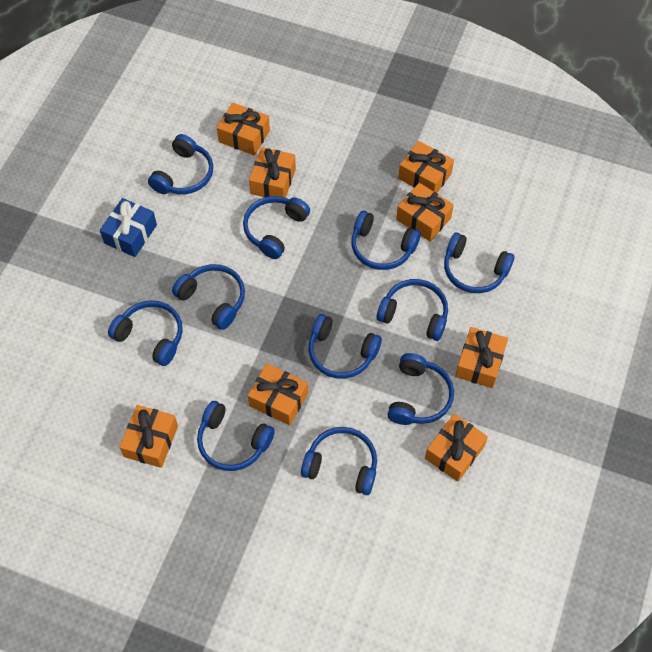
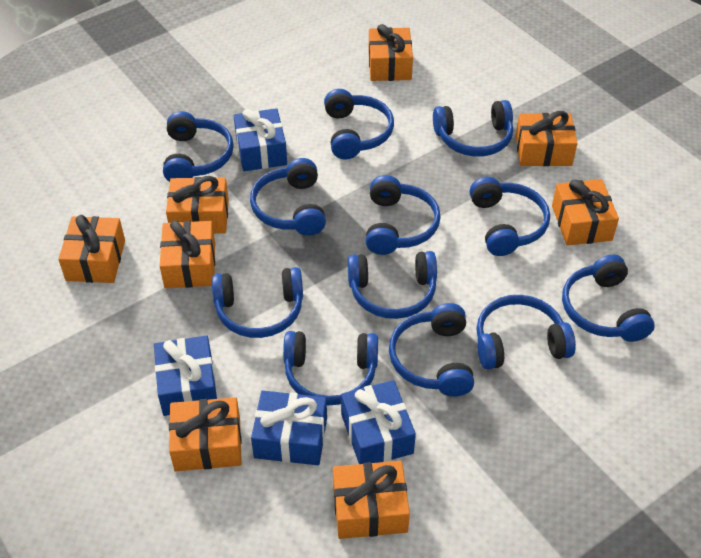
blue gift: 1 -> 4
blue headphones: 11 -> 12

